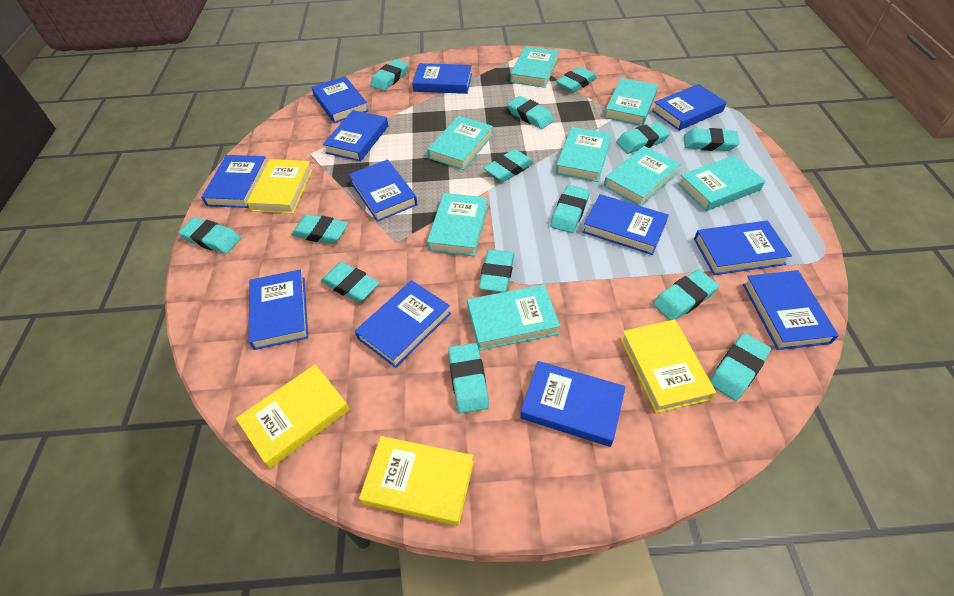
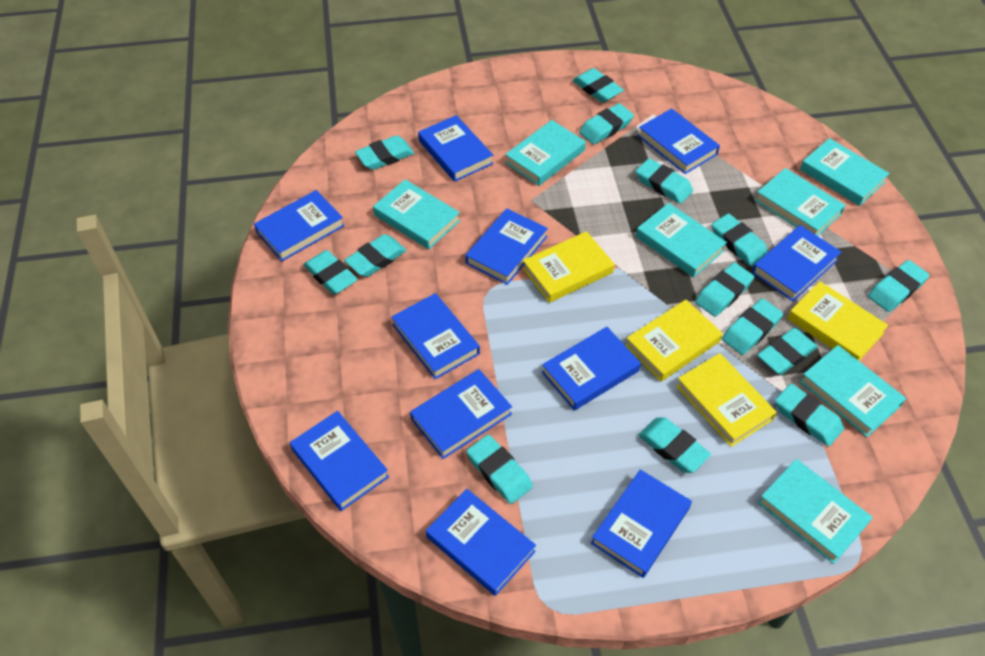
blue book: 12 -> 11
turquoise book: 8 -> 7

